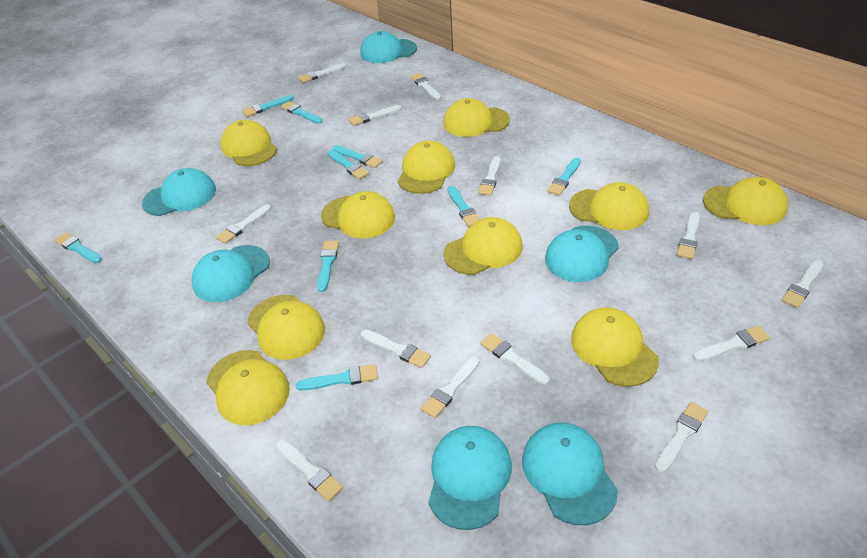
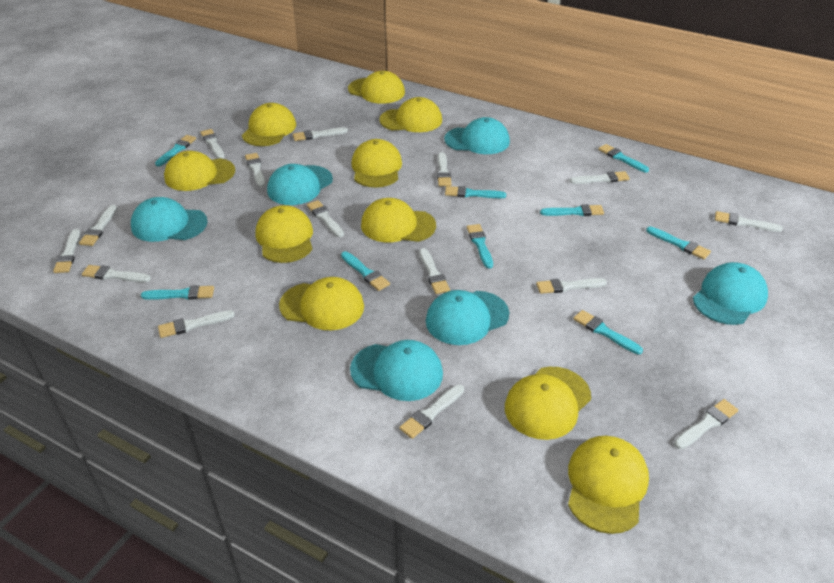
white brush: 13 -> 15

